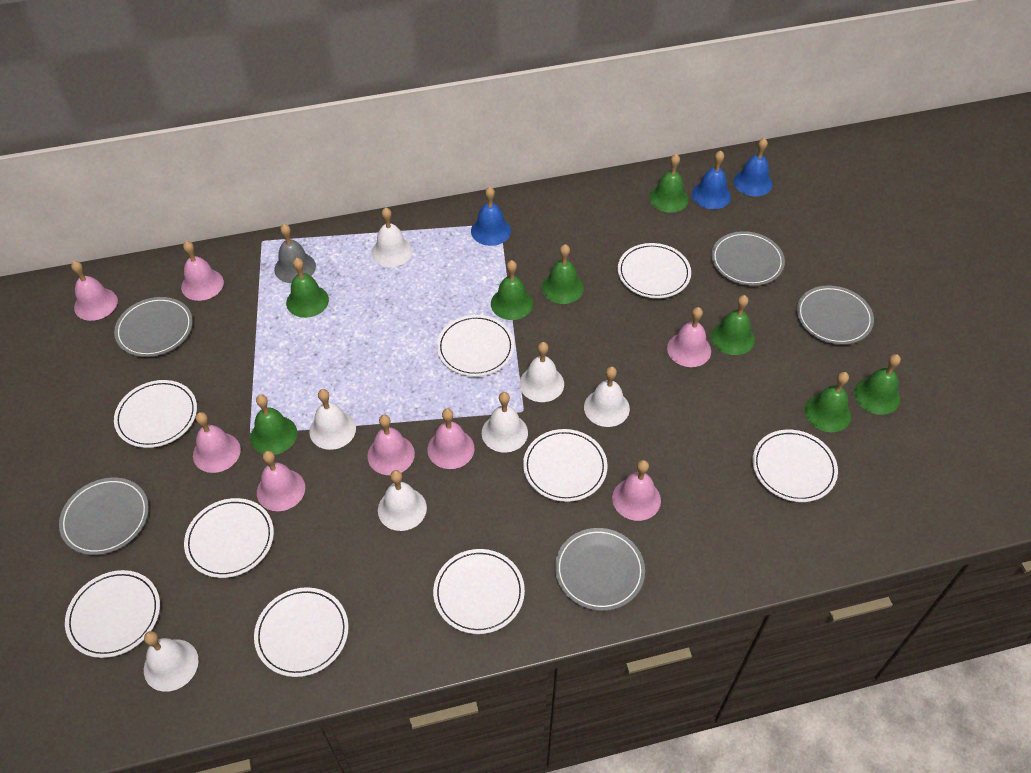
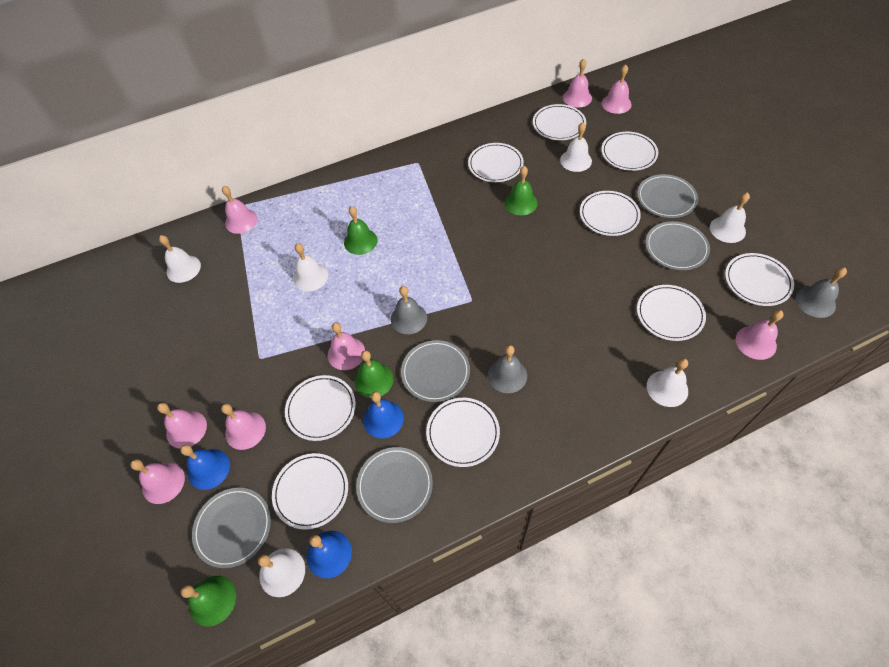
green bell: 8 -> 4
grey bell: 1 -> 3
white bell: 7 -> 6

